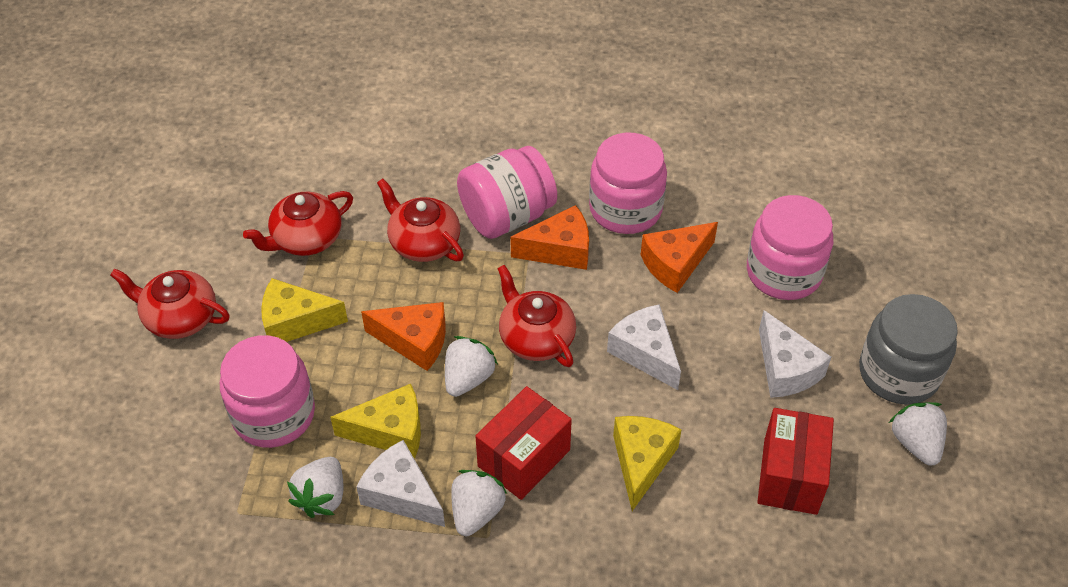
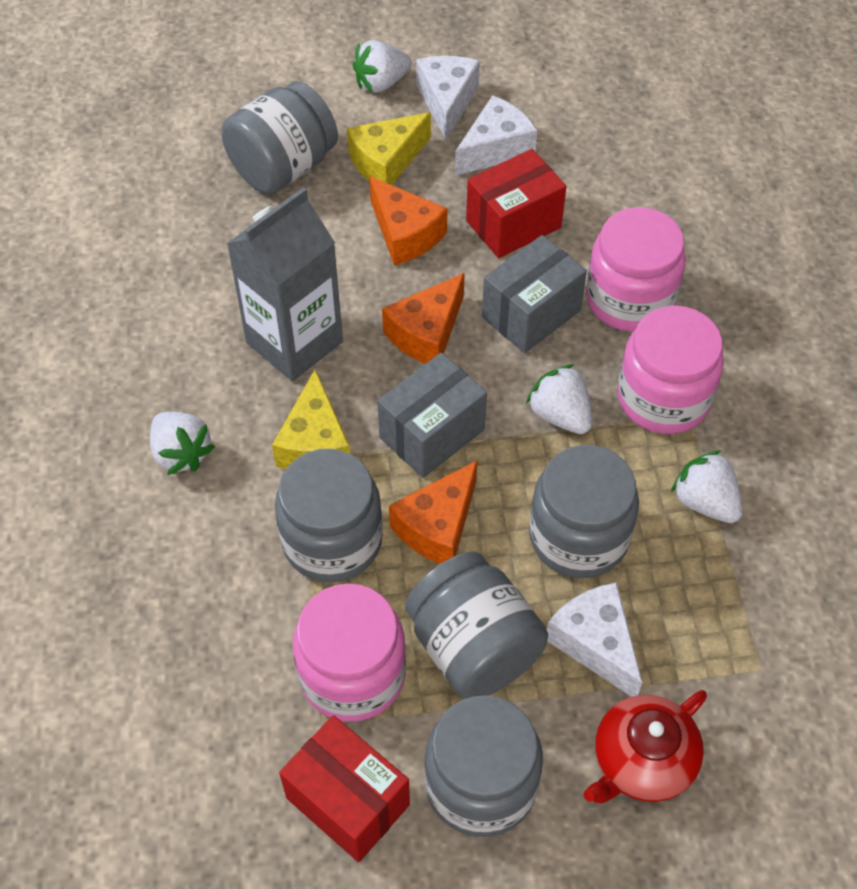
grey box: 0 -> 2
grey carton: 0 -> 1
grey jar: 1 -> 5
pink jar: 4 -> 3
red teapot: 4 -> 1
yellow cheese: 3 -> 2

